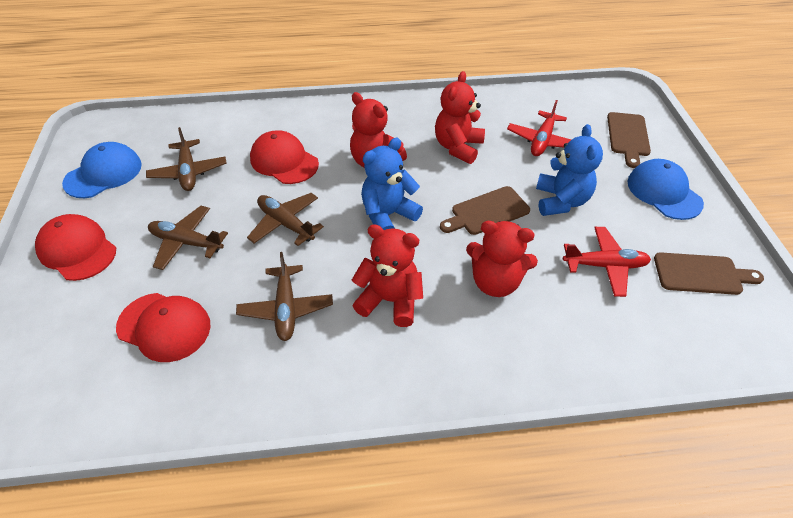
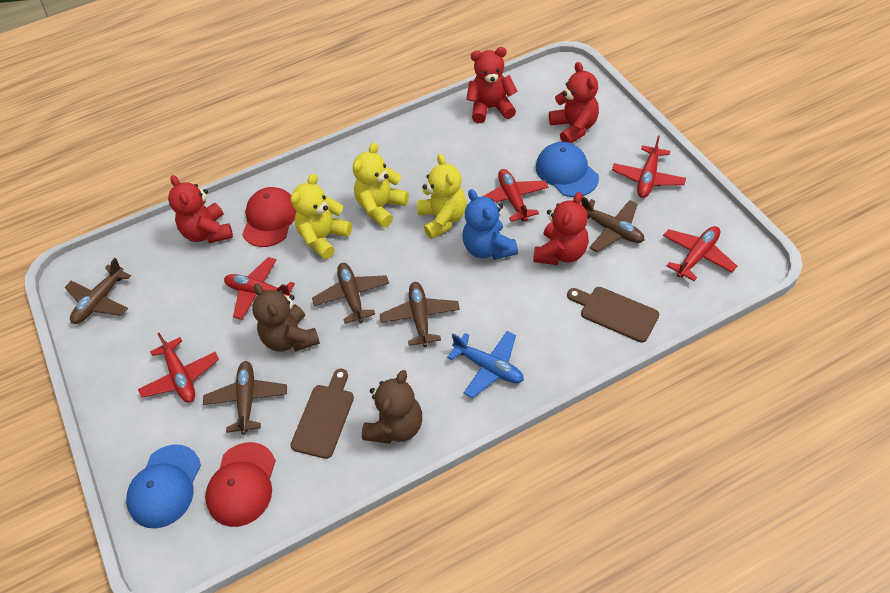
blue plane: 0 -> 1
blue teddy bear: 2 -> 1
brown cutting board: 3 -> 2
brown plane: 4 -> 5
brown teddy bear: 0 -> 2
red cap: 3 -> 2
red plane: 2 -> 5
yellow teddy bear: 0 -> 3

